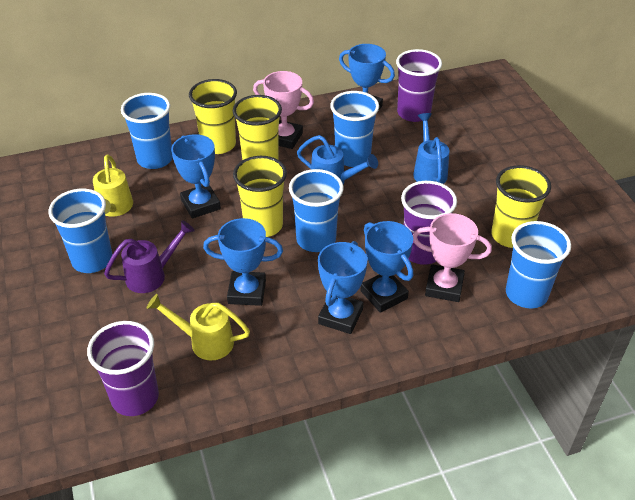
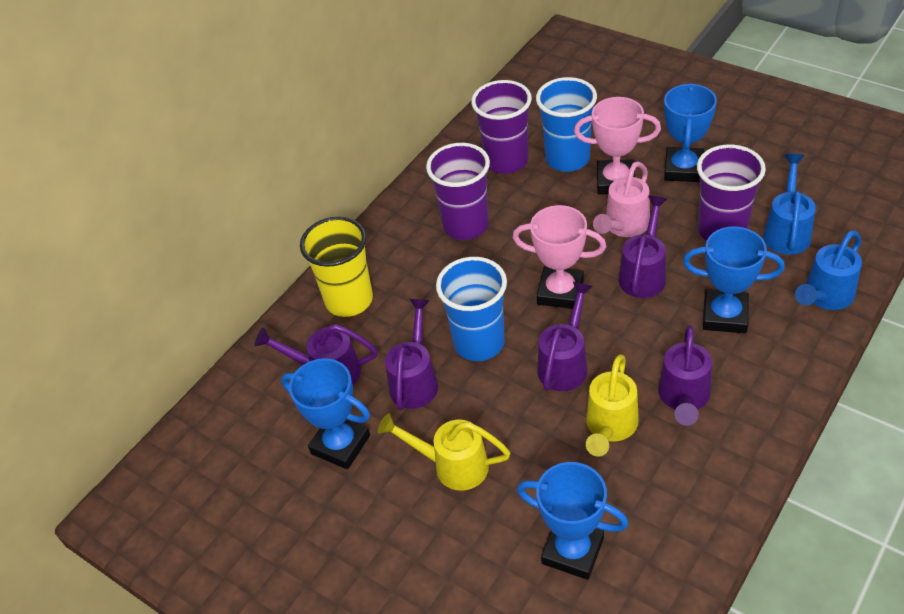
blue cup: 5 -> 2
blue trophy: 5 -> 4
pink watering can: 0 -> 1
purple watering can: 1 -> 5
yellow cup: 4 -> 1

